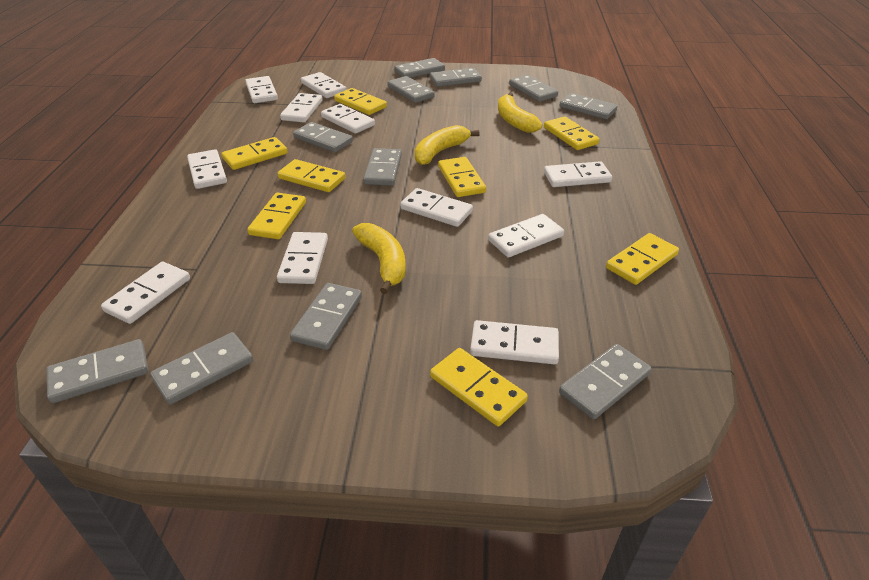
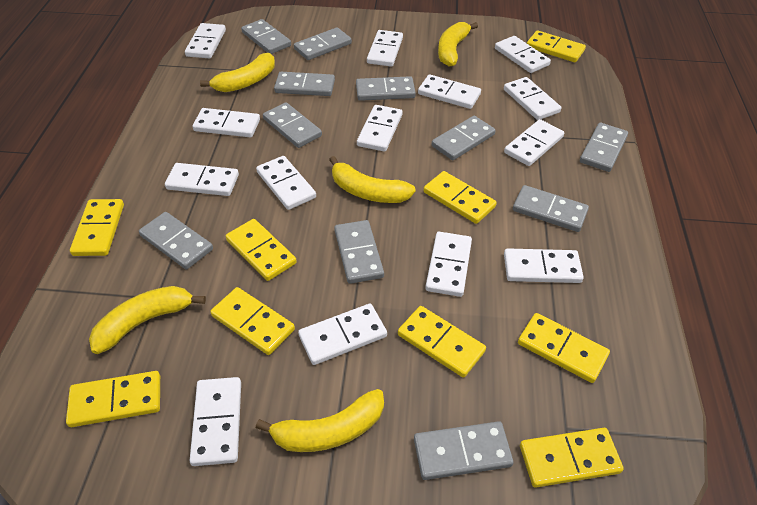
white domino: 11 -> 14
yellow banana: 3 -> 5
yellow domino: 8 -> 9

